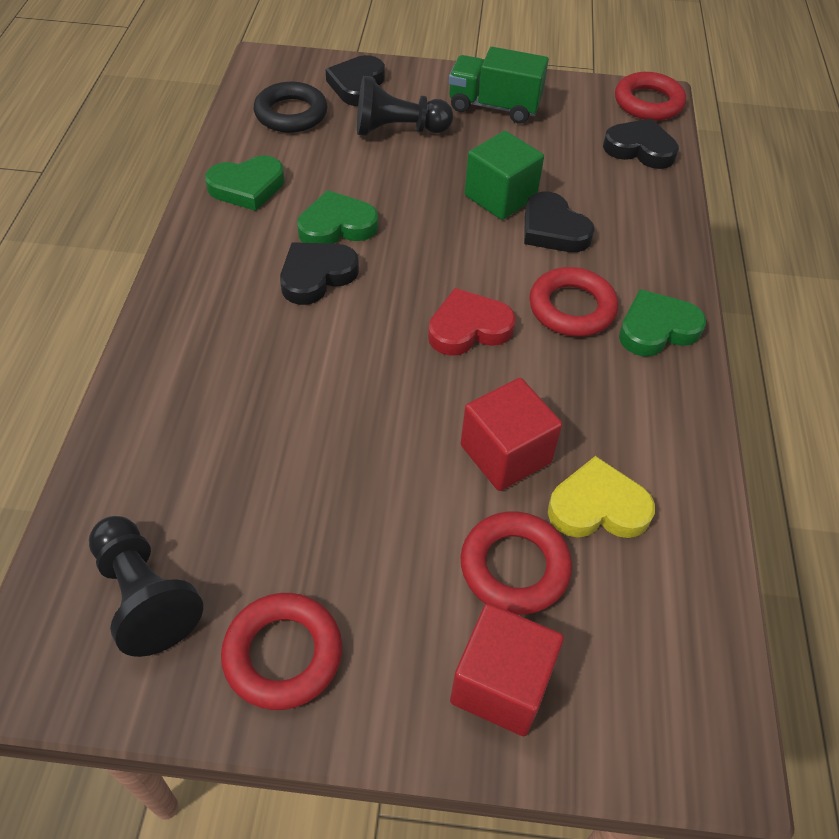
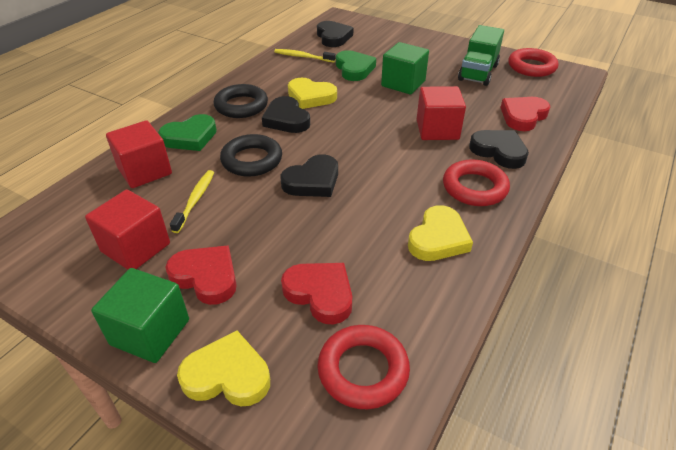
black pawn: 2 -> 0
black ring: 1 -> 2
green cube: 1 -> 2
green heart: 3 -> 2
red cube: 2 -> 3
red heart: 1 -> 3
red ring: 4 -> 3
yellow heart: 1 -> 3
yellow toothbrush: 0 -> 2

